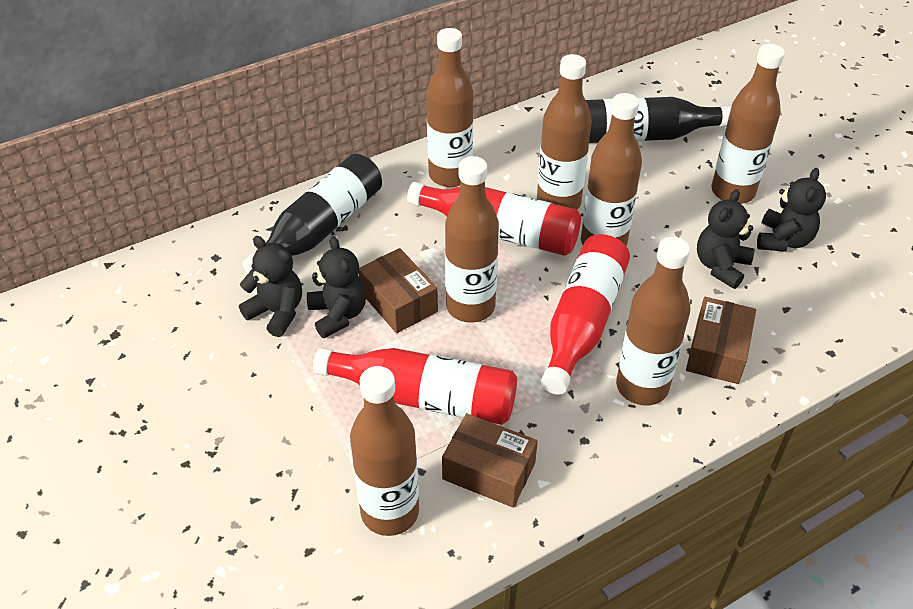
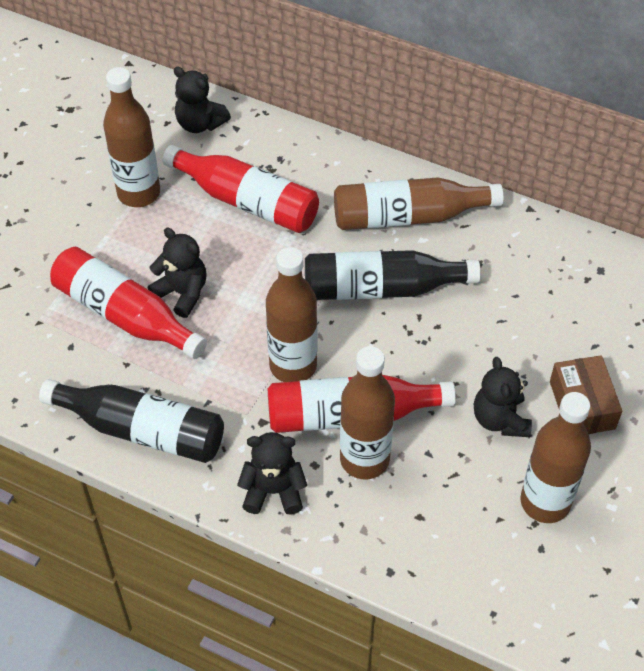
brown bottle: 7 -> 5
brown box: 3 -> 1

